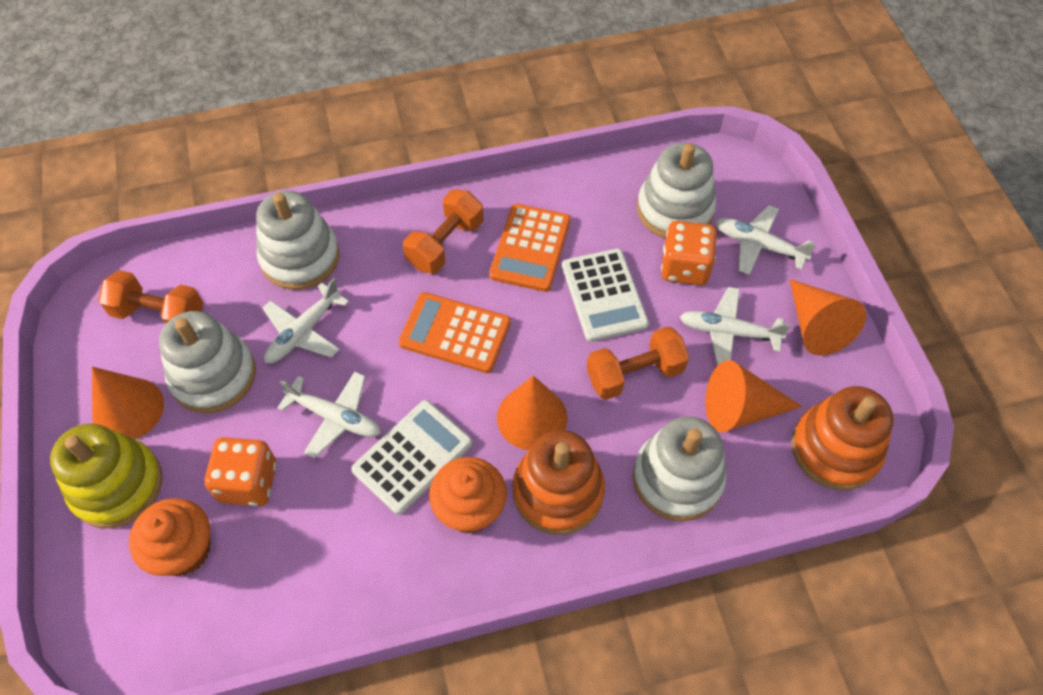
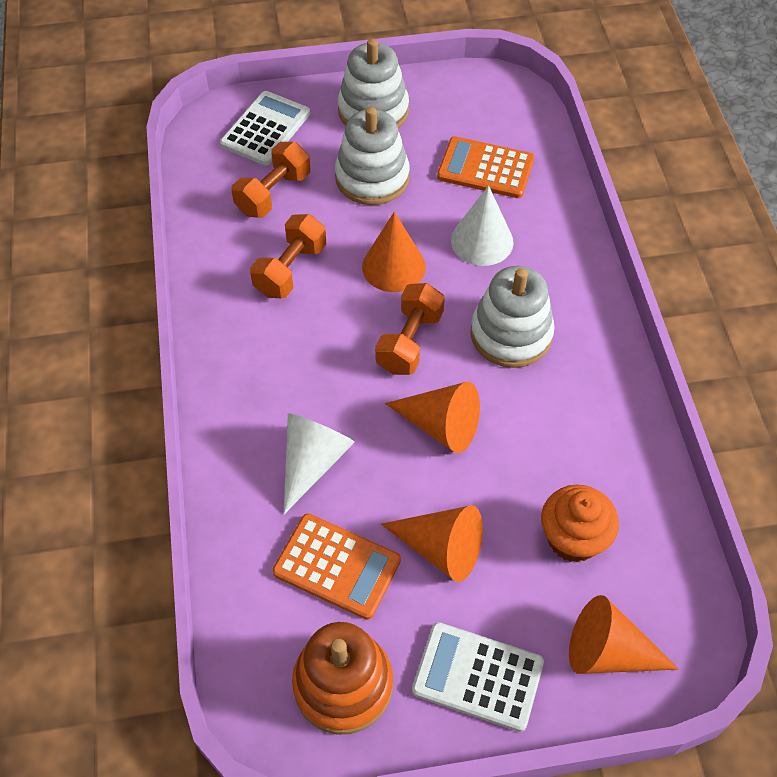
orange cupcake: 2 -> 1
orange dice: 2 -> 0
orange stacking toy: 2 -> 1
white cone: 0 -> 2
white plane: 4 -> 0
white stacking toy: 4 -> 3
yellow stacking toy: 1 -> 0

